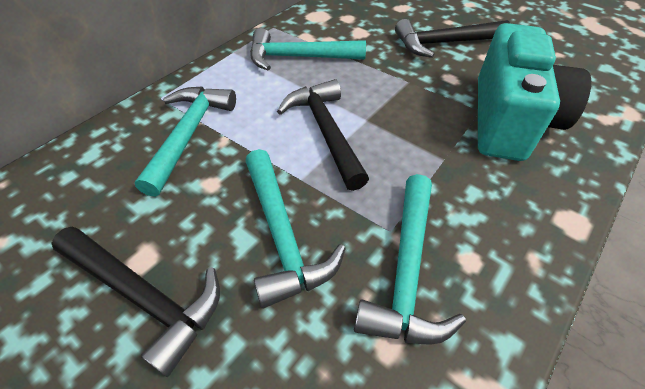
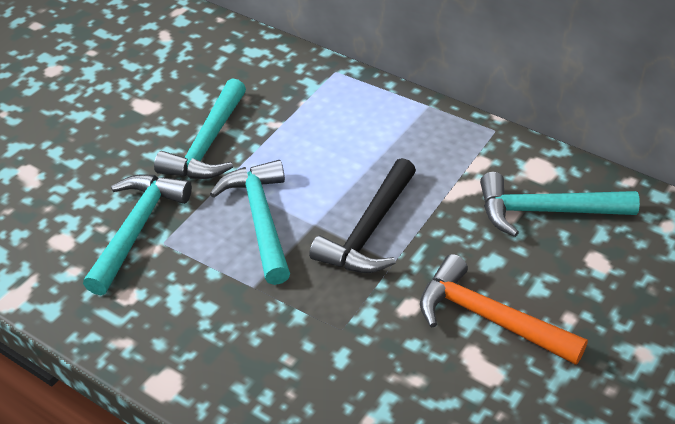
black hammer: 3 -> 1
orange hammer: 0 -> 1
turquoise camera: 1 -> 0

